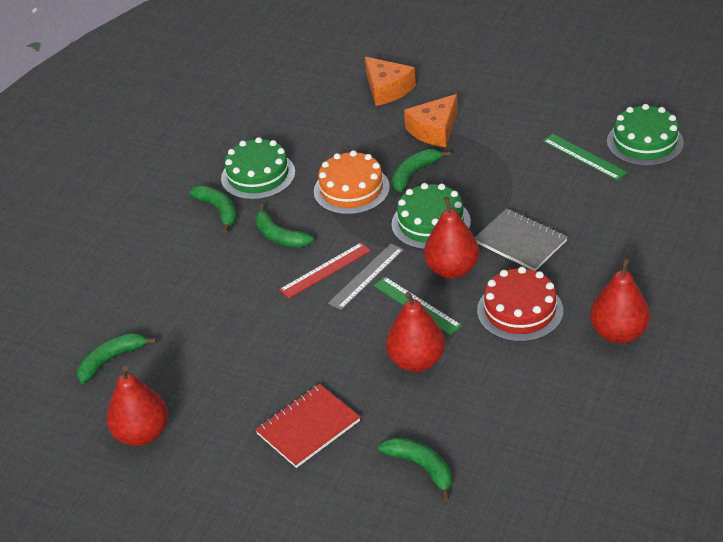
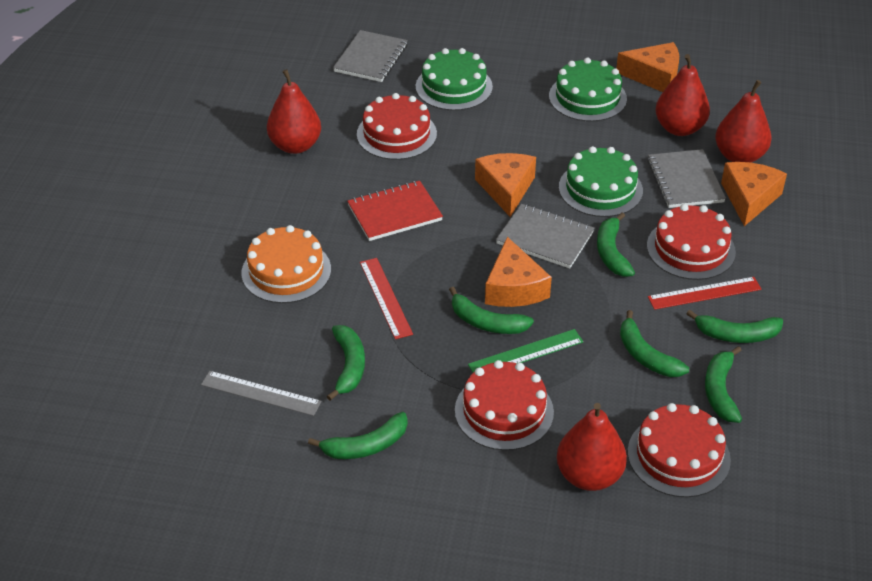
green banana: 5 -> 7
green ruler: 2 -> 1
grey notebook: 1 -> 3
orange cheese: 2 -> 4
red cake: 1 -> 4
red ruler: 1 -> 2

